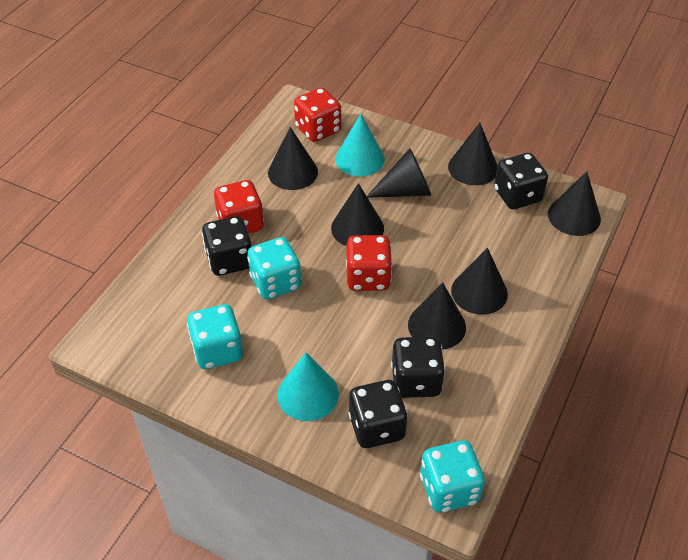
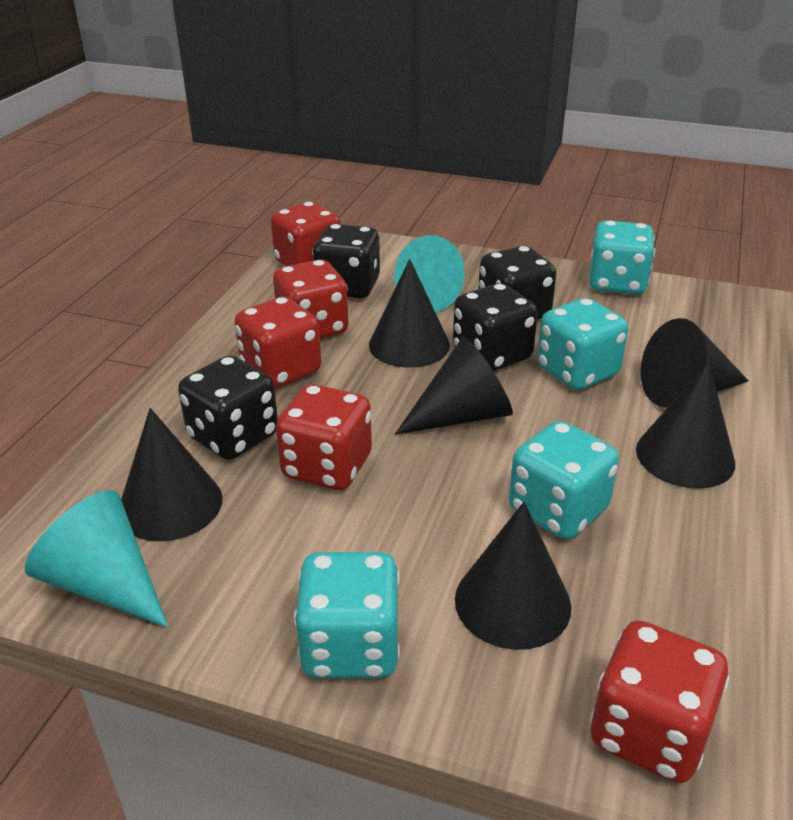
black cone: 7 -> 6
red dice: 3 -> 5
turquoise dice: 3 -> 4

